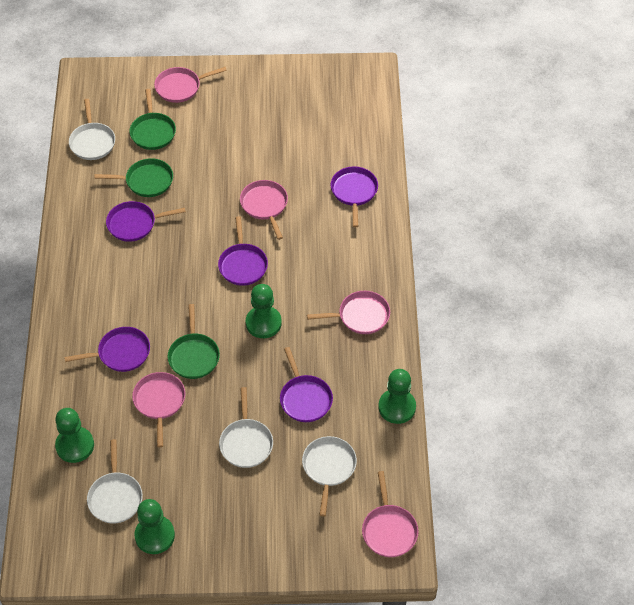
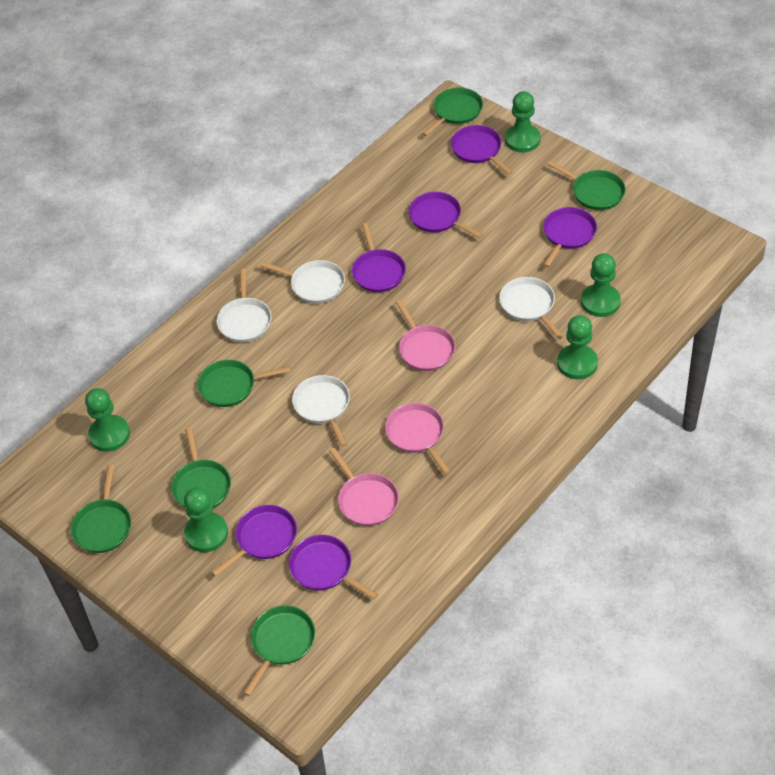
green pan: 3 -> 6
green pawn: 4 -> 5
pink pan: 5 -> 3
purple pan: 5 -> 6

